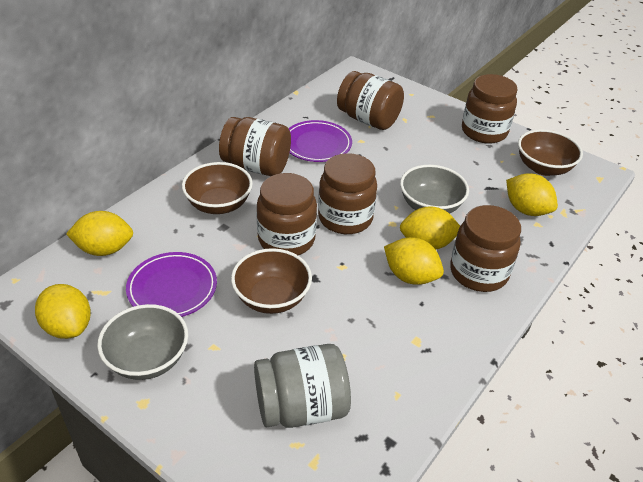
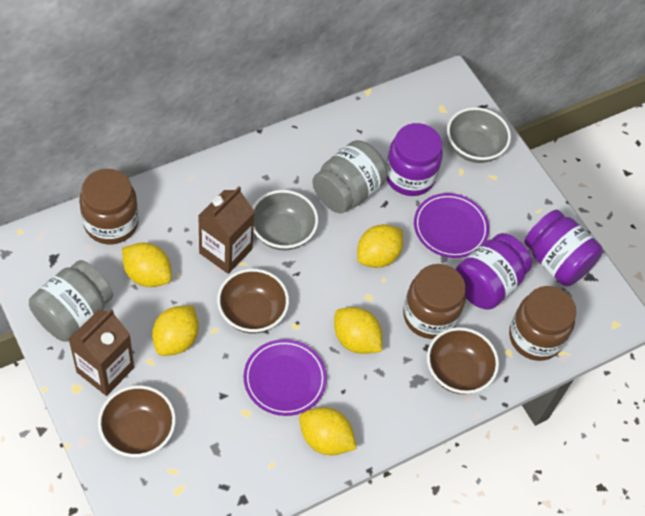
brown carton: 0 -> 2
brown jar: 6 -> 3
grey jar: 1 -> 2
purple jar: 0 -> 3

